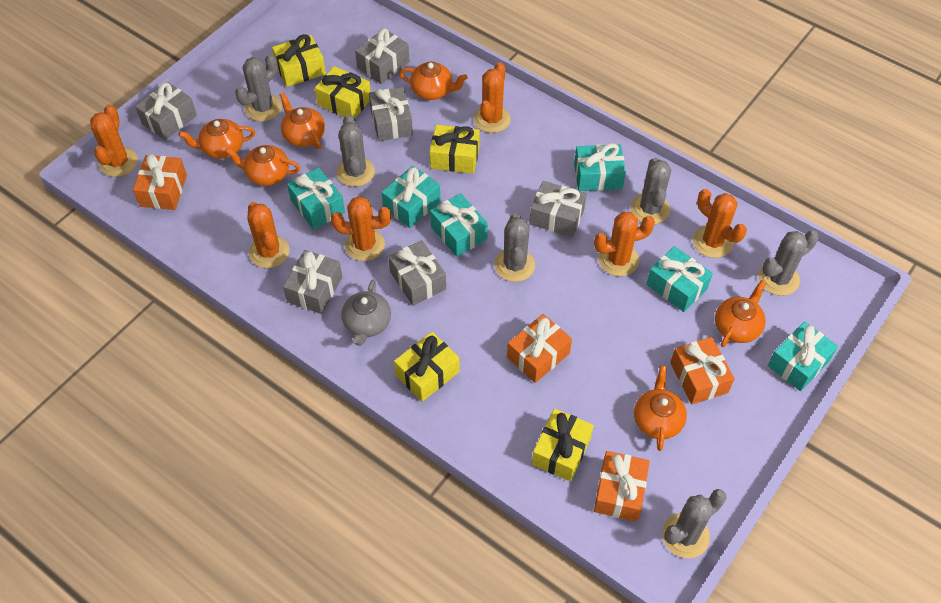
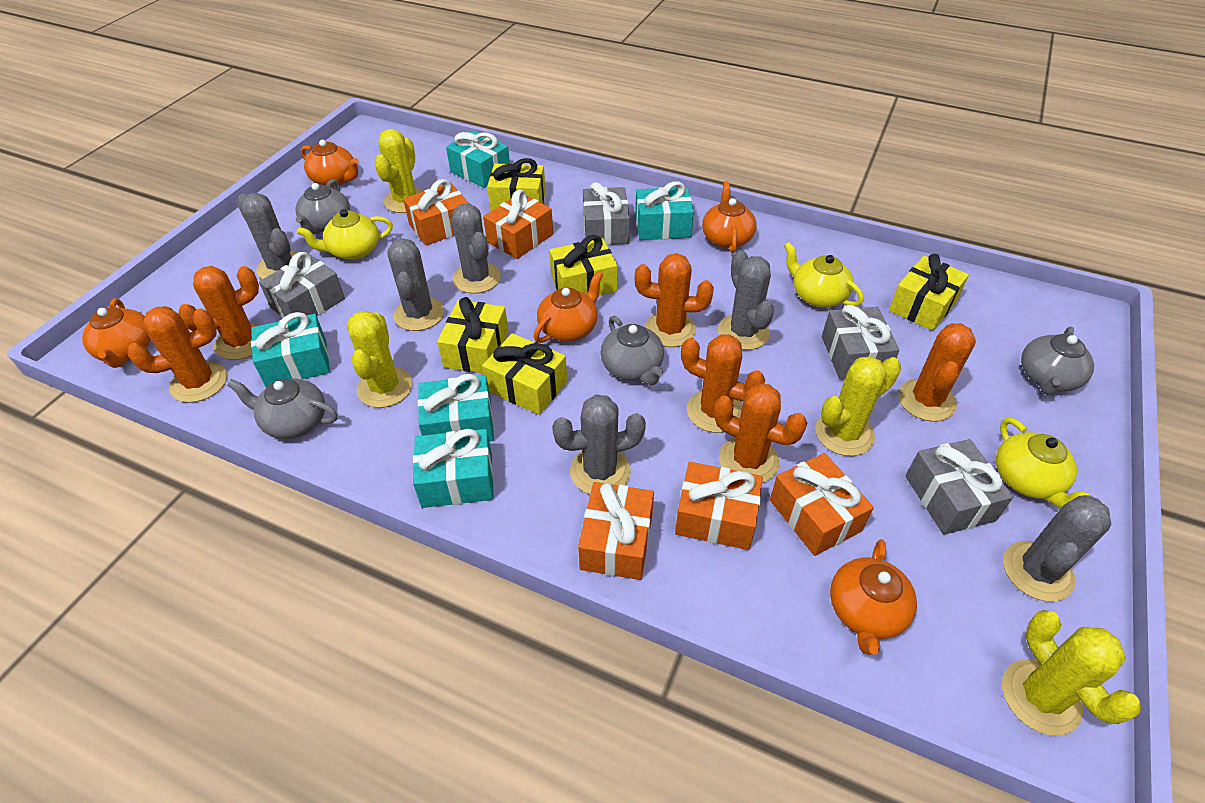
grey gift: 6 -> 4
grey teapot: 1 -> 4
orange gift: 4 -> 5
orange teapot: 6 -> 5
turquoise gift: 6 -> 5
yellow cactus: 0 -> 4
yellow teapot: 0 -> 3

